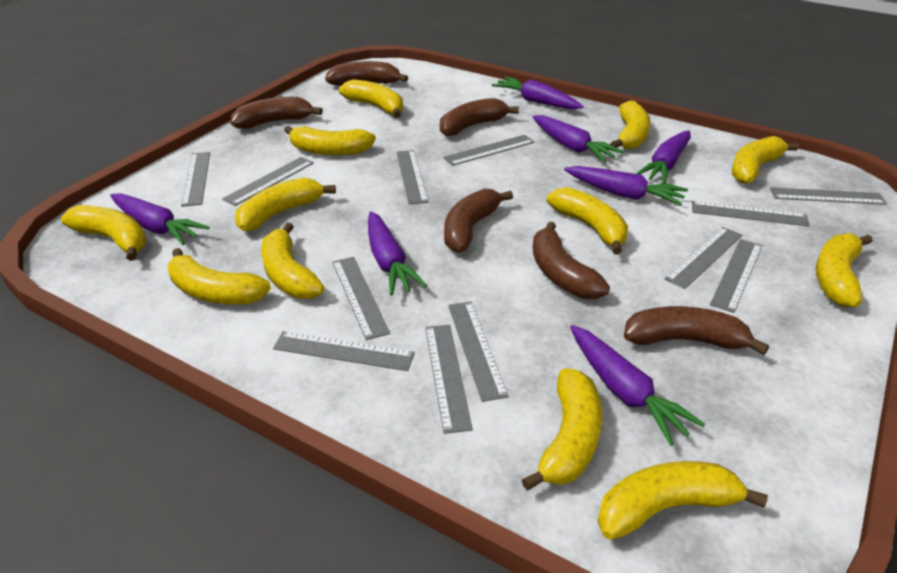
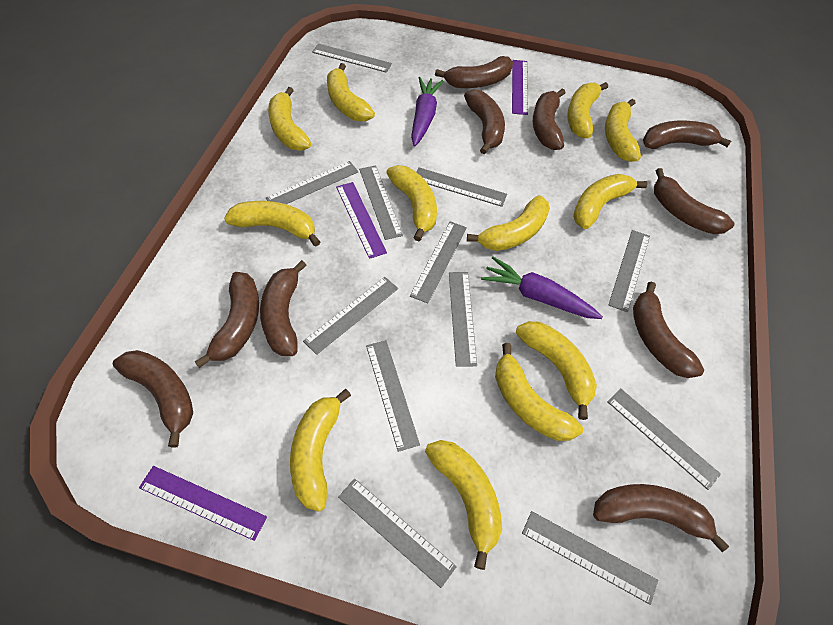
brown banana: 6 -> 10
purple carrot: 7 -> 2
purple ruler: 0 -> 3

